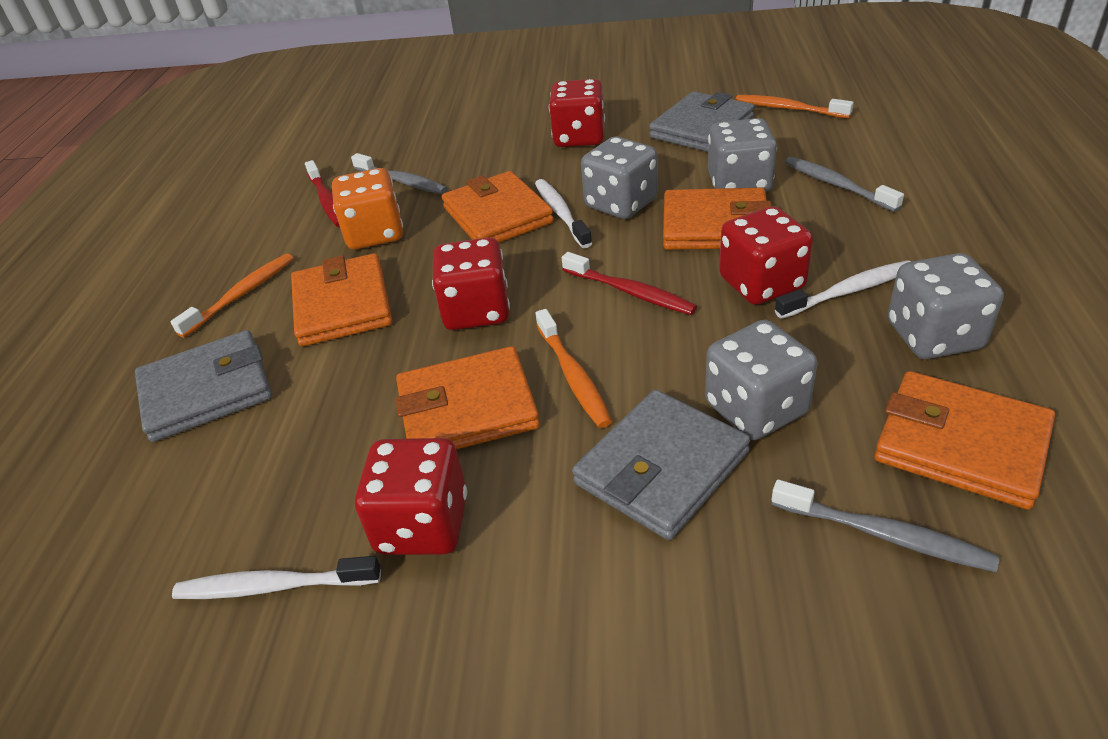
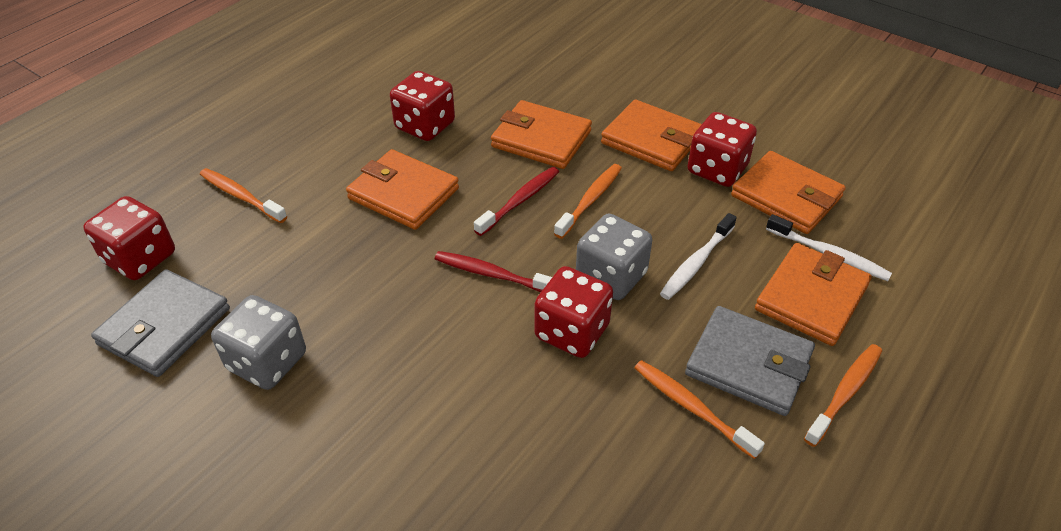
grey dice: 4 -> 2
grey toothbrush: 3 -> 0
grey wallet: 3 -> 2
orange dice: 1 -> 0
orange toothbrush: 3 -> 4
white toothbrush: 3 -> 2

